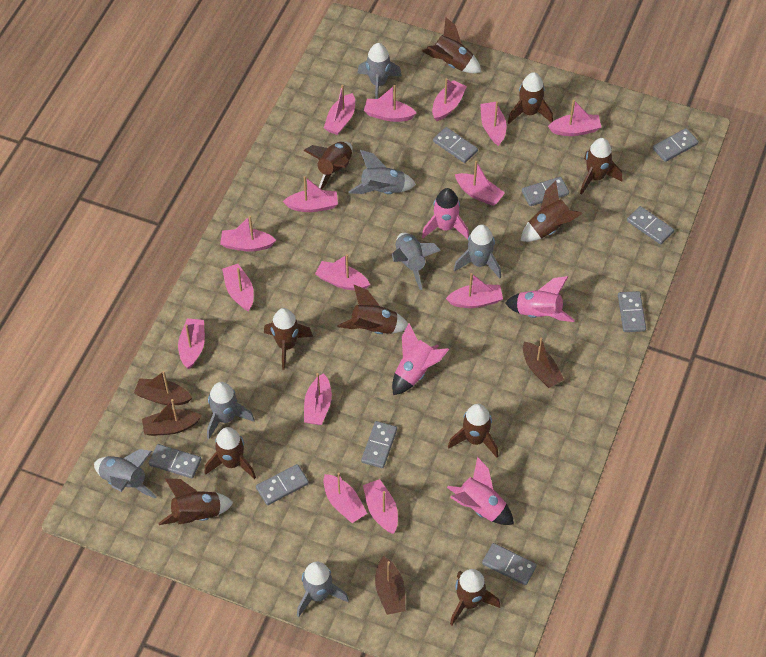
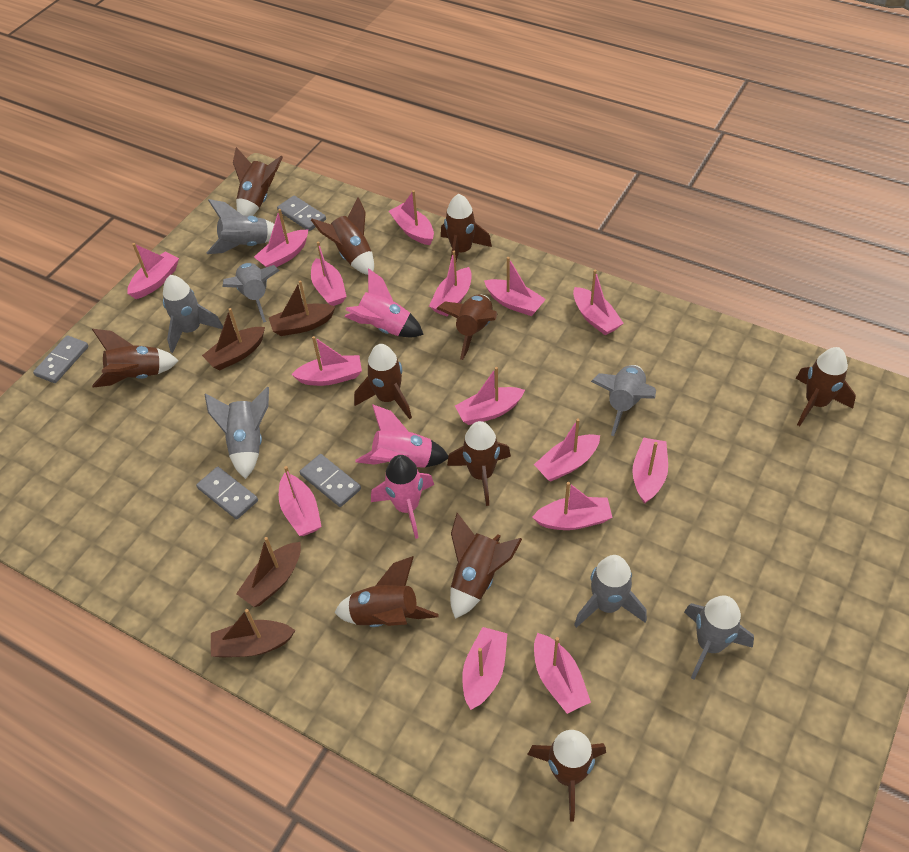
grey domino: 9 -> 4
pink rocket: 4 -> 3

